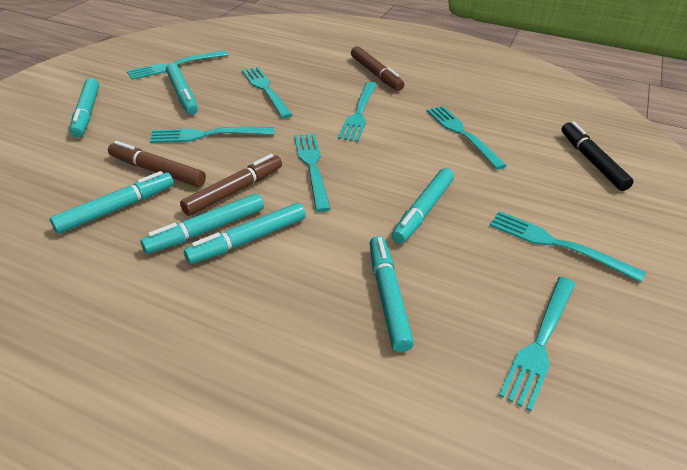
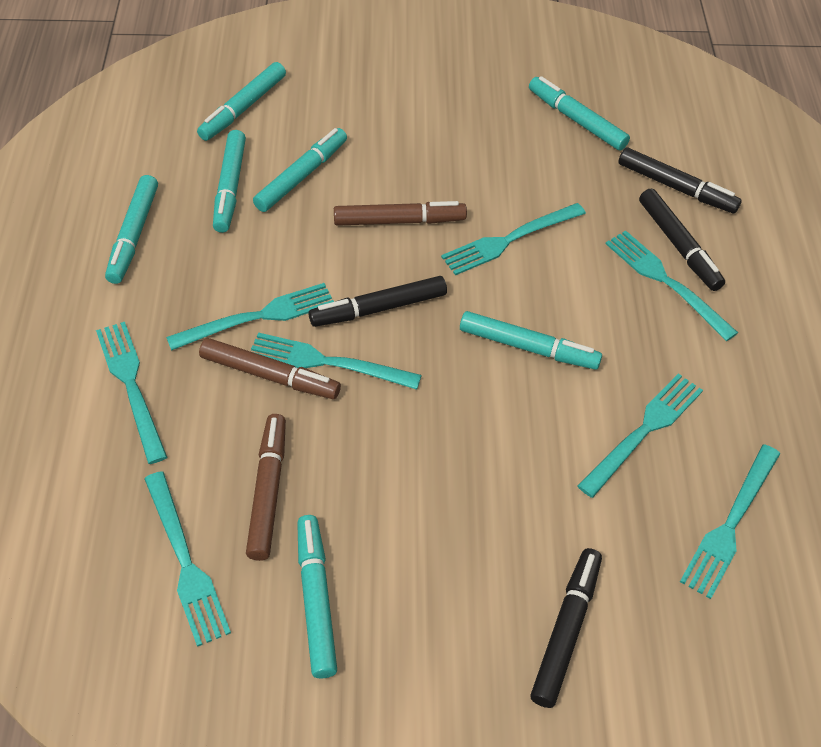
black marker: 1 -> 4

